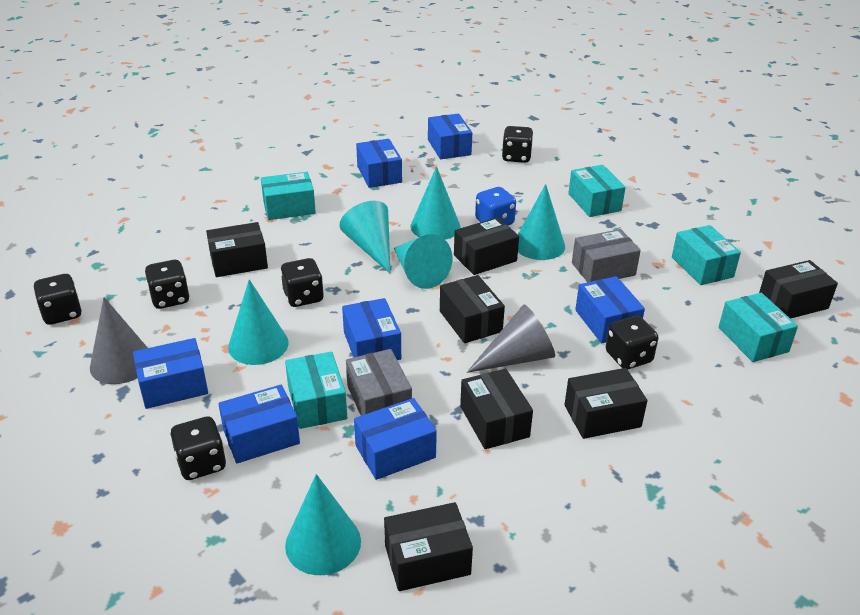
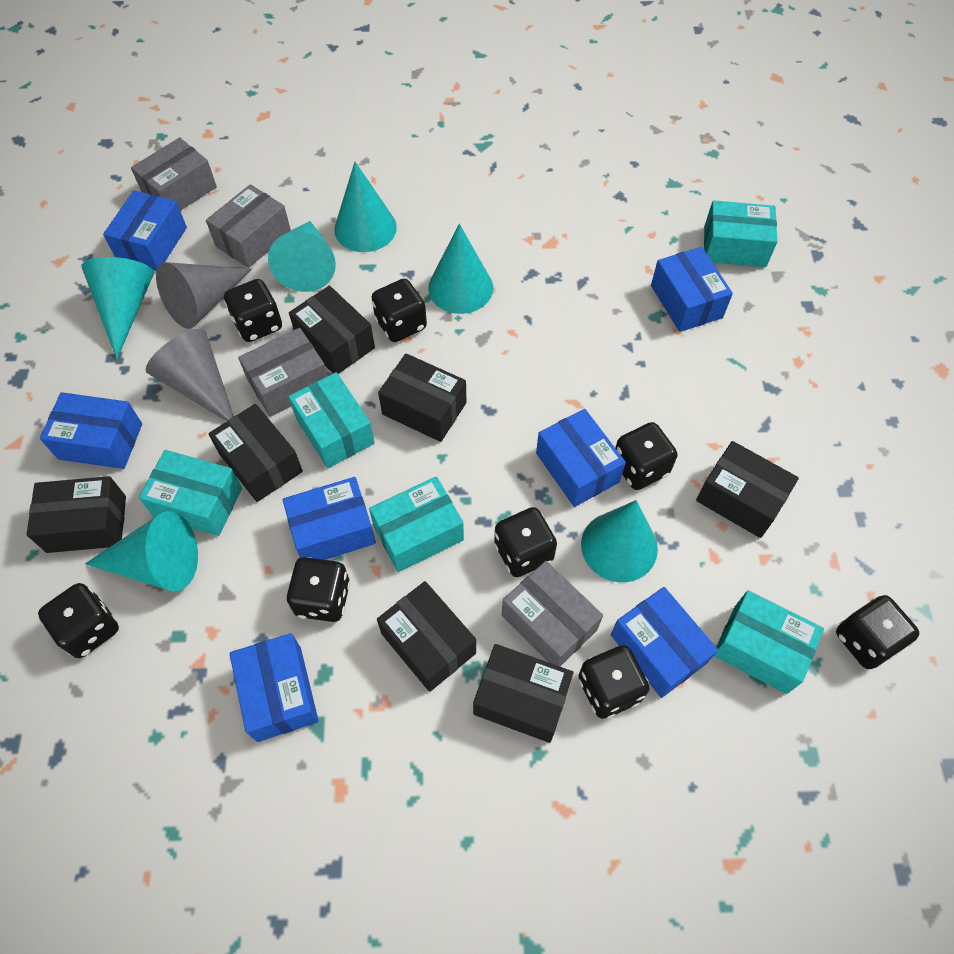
black dice: 6 -> 8
blue dice: 1 -> 0
grey box: 2 -> 4

